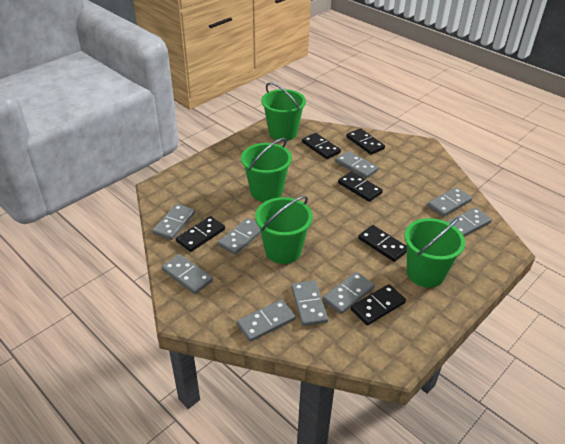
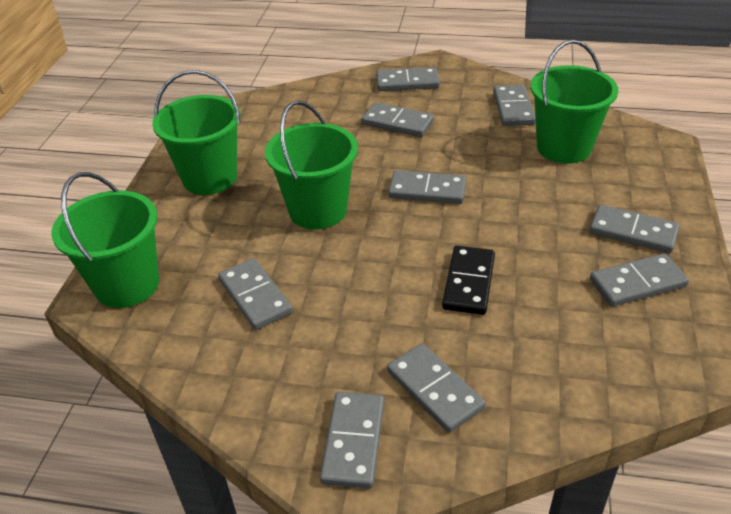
black domino: 6 -> 1

